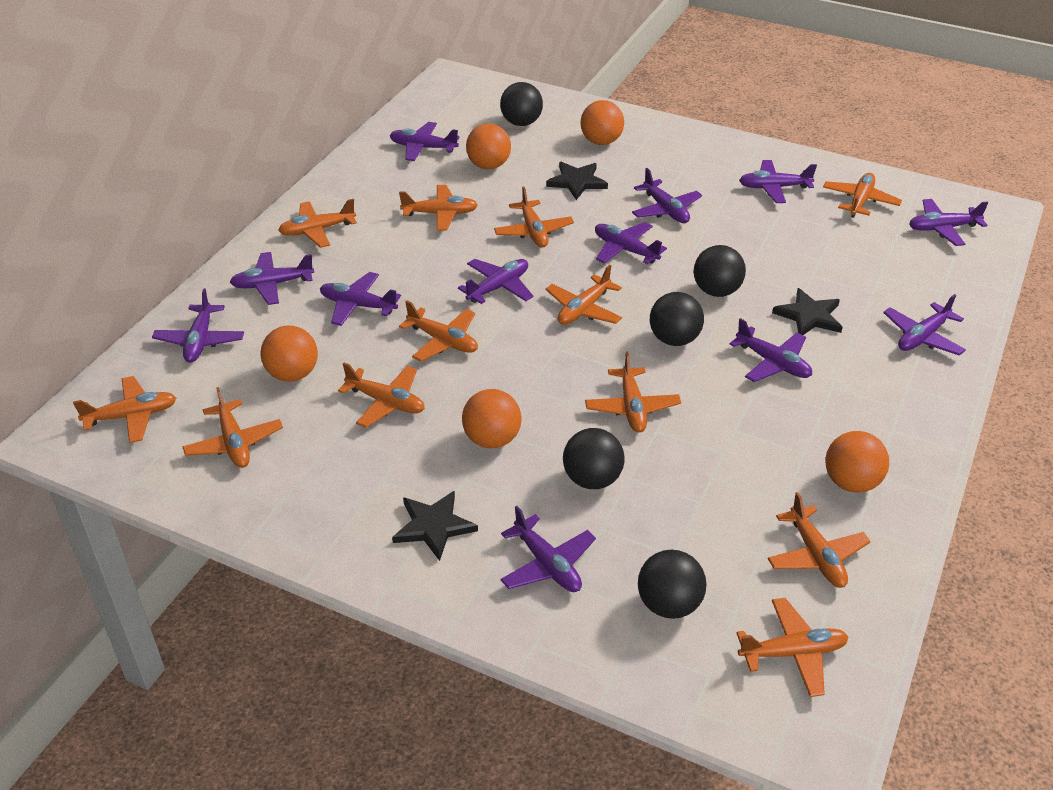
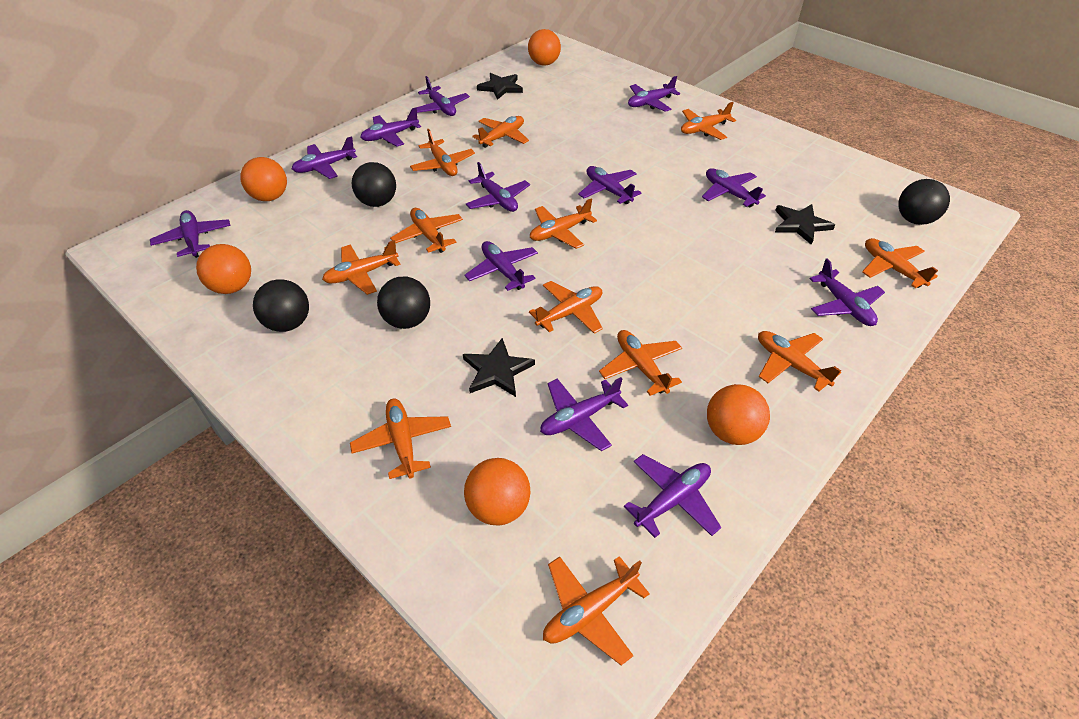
black ball: 5 -> 4

